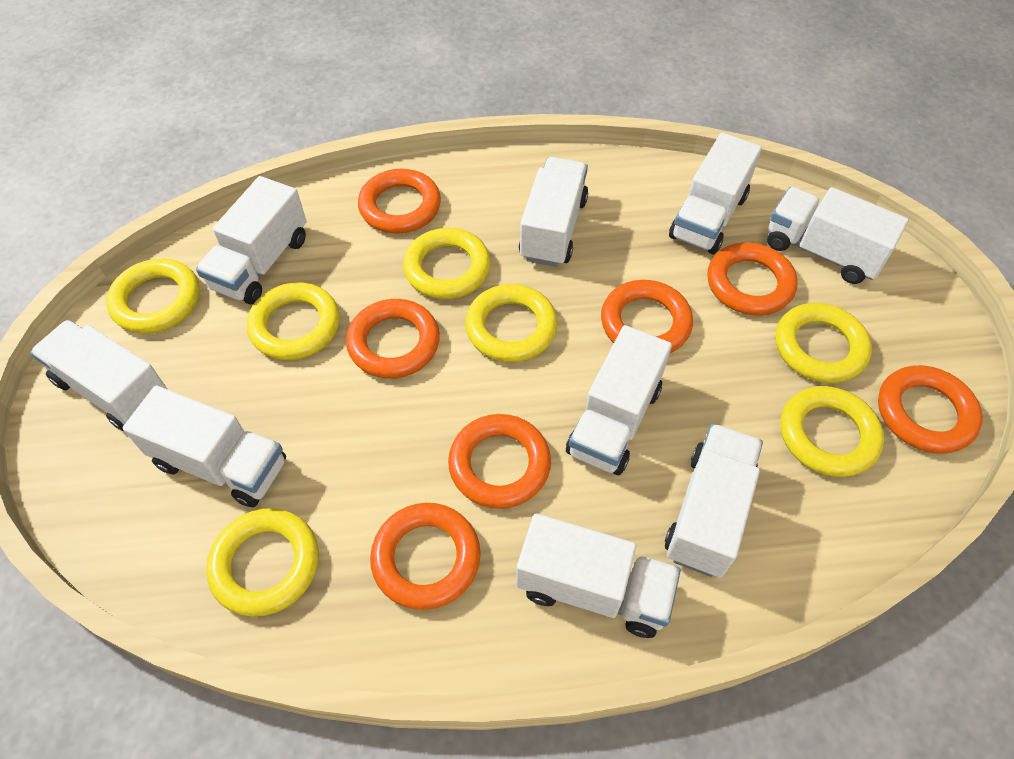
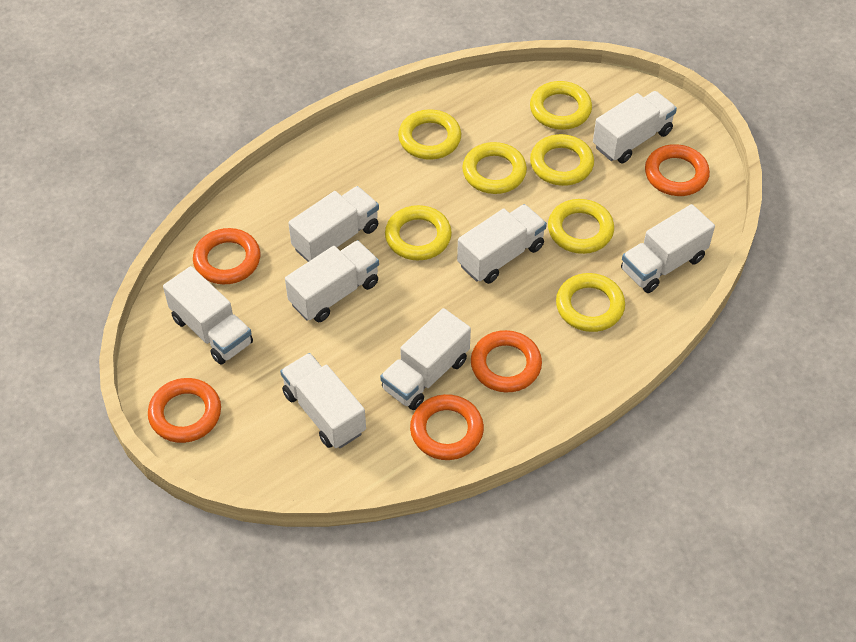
orange ring: 7 -> 5
white truck: 9 -> 8

